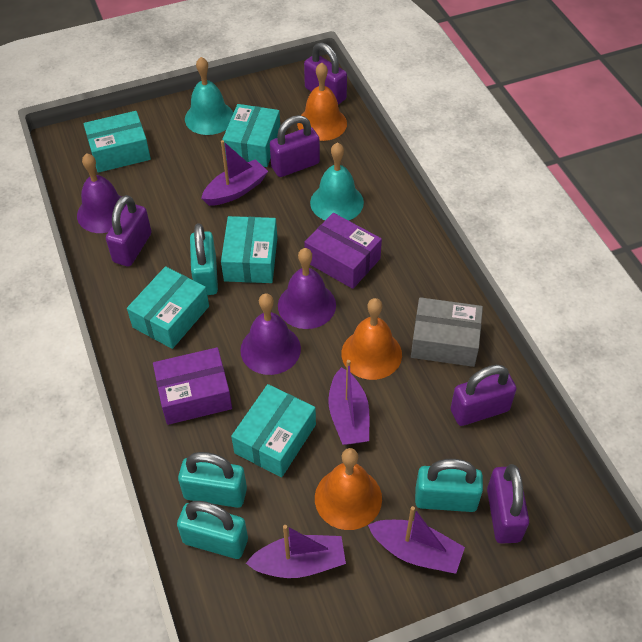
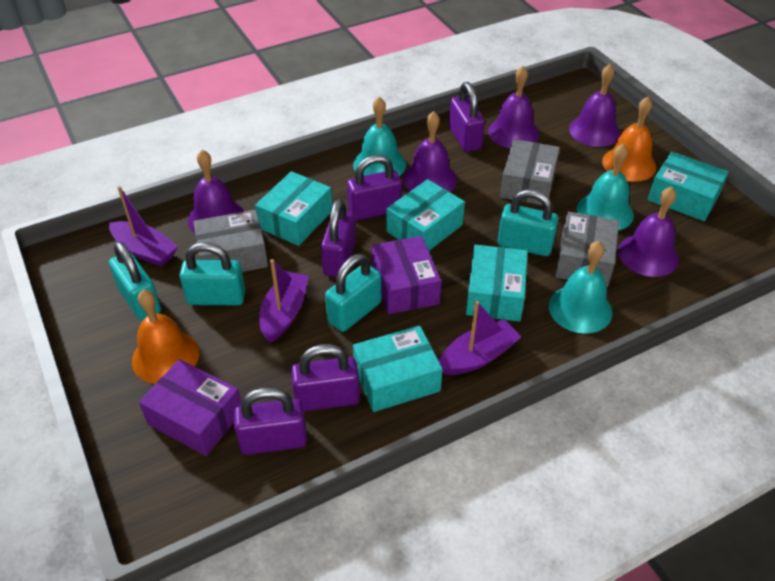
grey box: 1 -> 3
orange bell: 3 -> 2
purple bell: 3 -> 5
purple boat: 4 -> 3
turquoise bell: 2 -> 3

